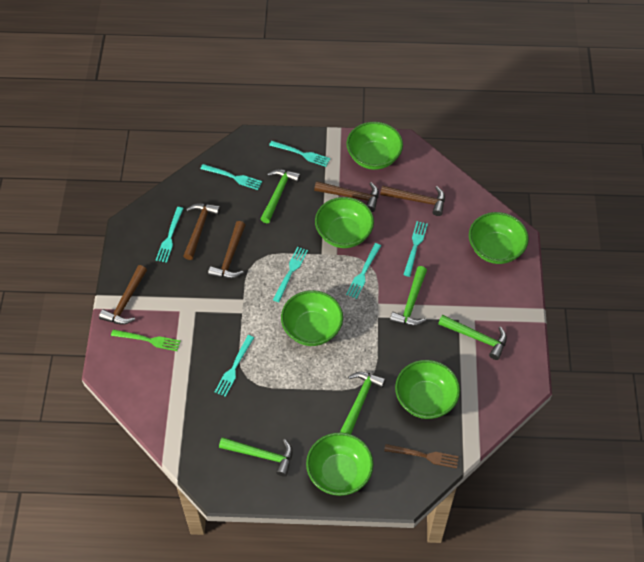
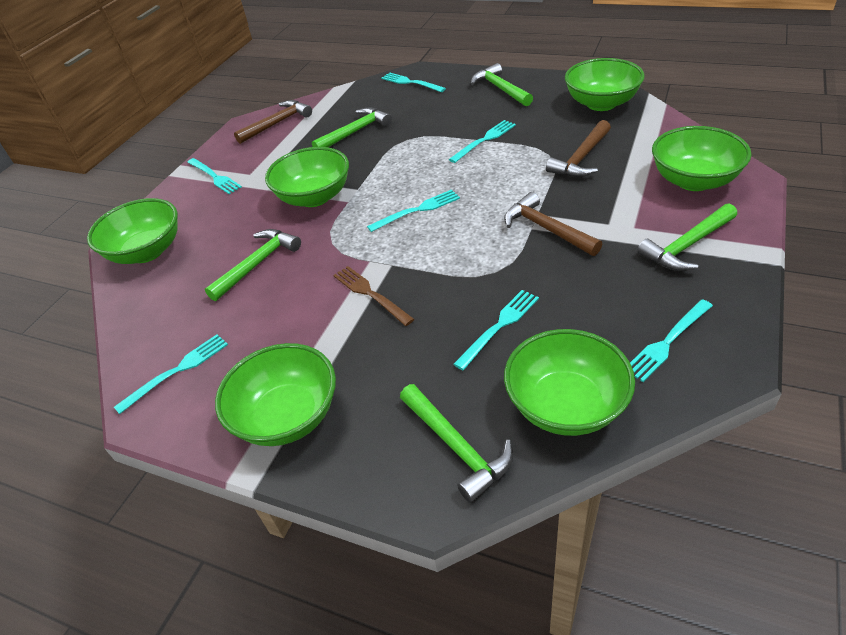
brown hammer: 5 -> 3
green fork: 1 -> 0

